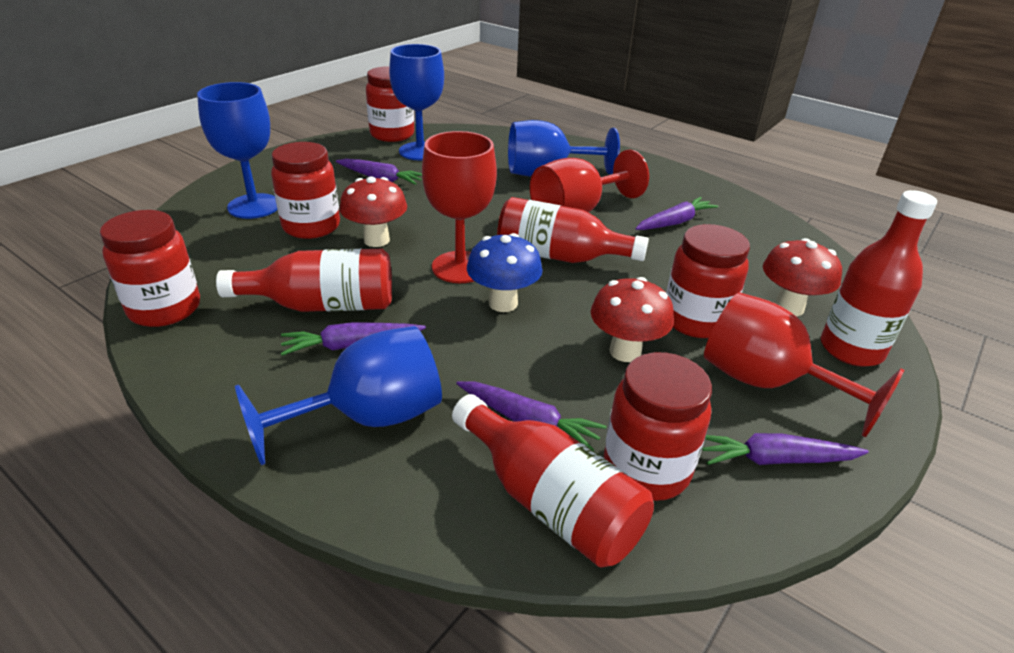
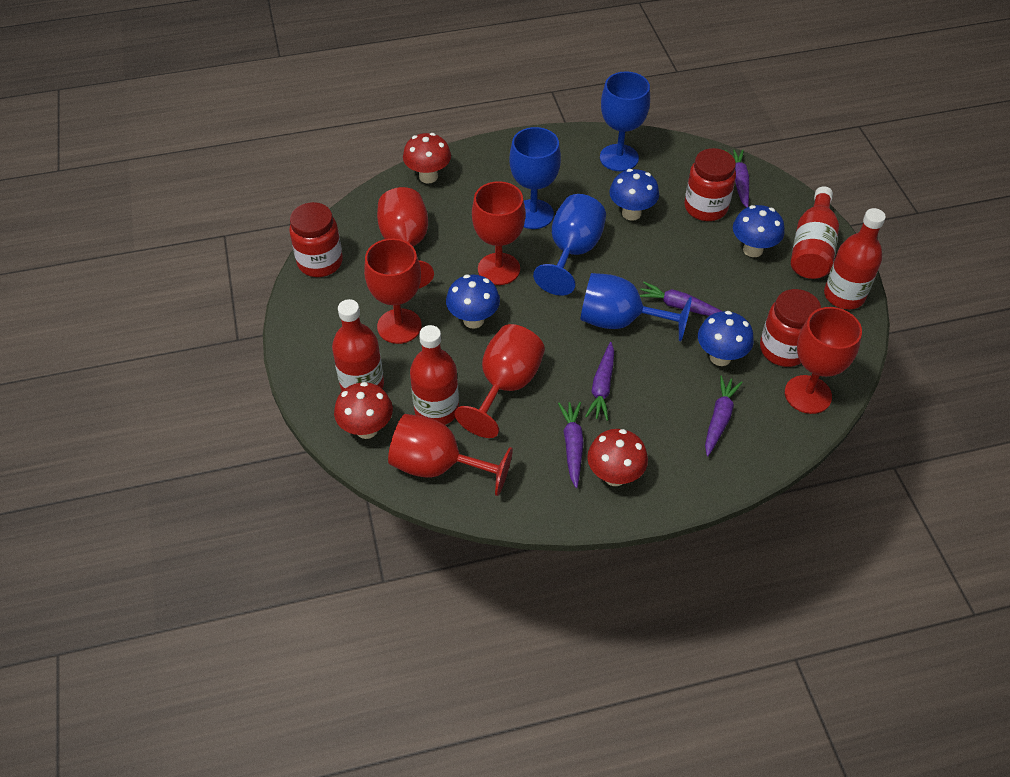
blue mushroom: 1 -> 4
red goblet: 3 -> 6
red jar: 5 -> 3

